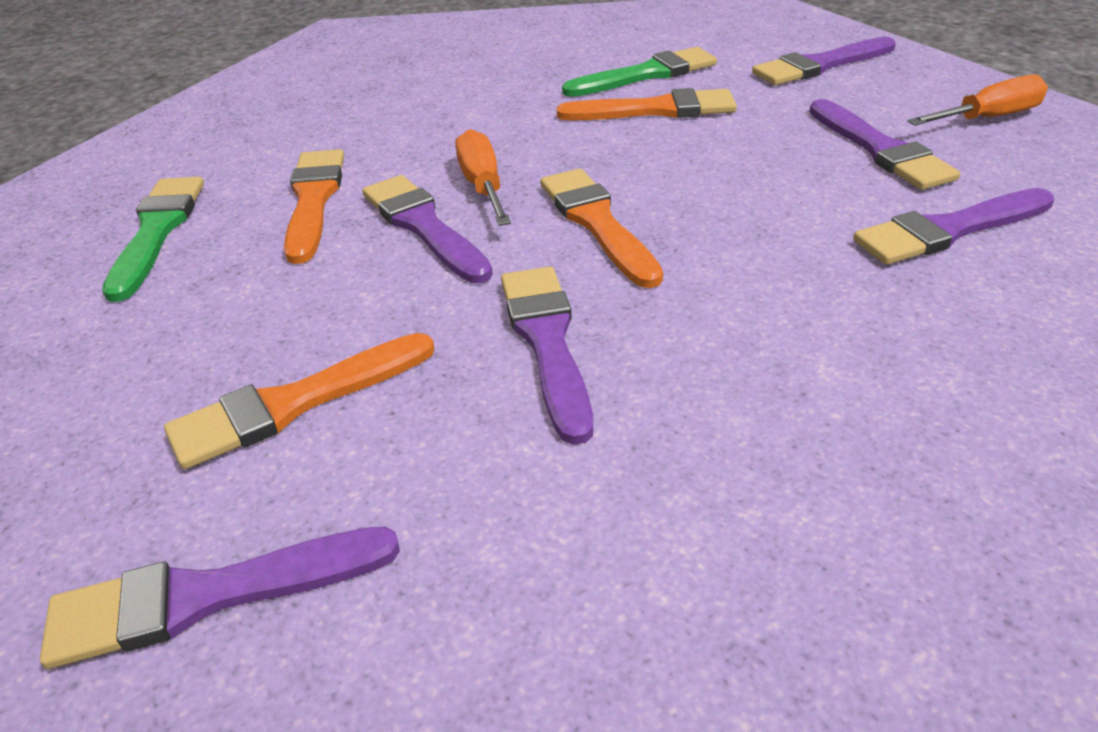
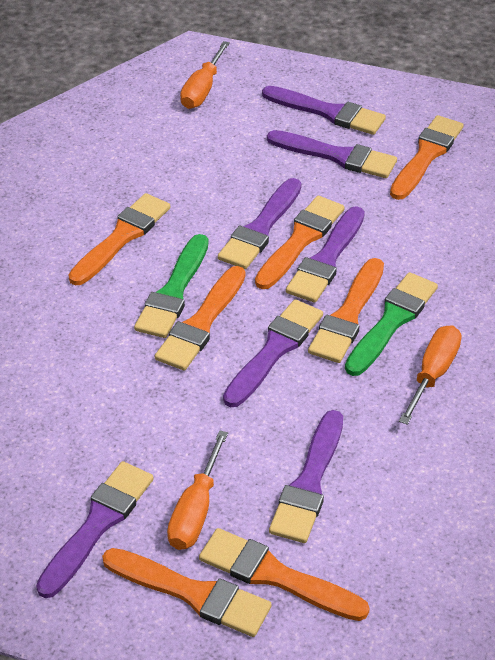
orange brush: 4 -> 7
orange screwdriver: 2 -> 3
purple brush: 6 -> 7

